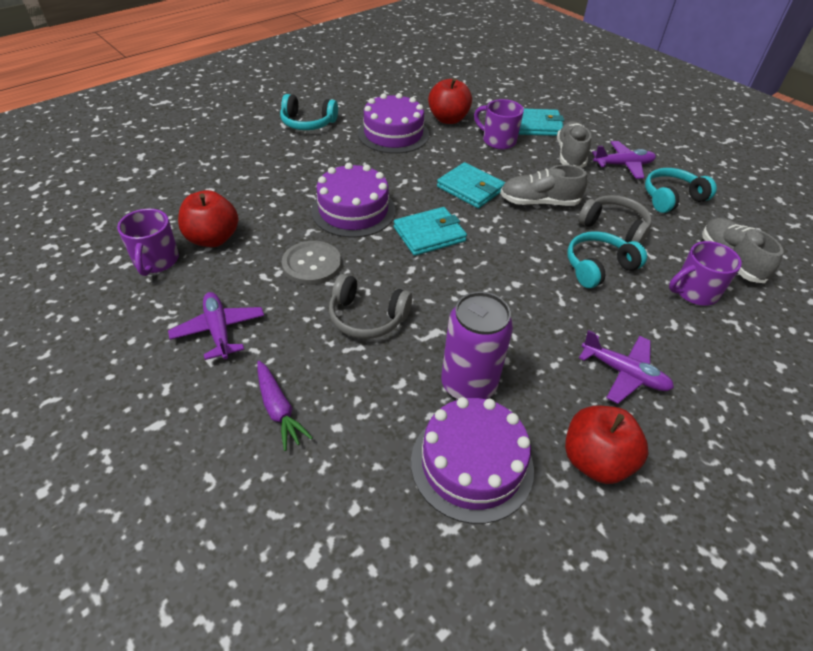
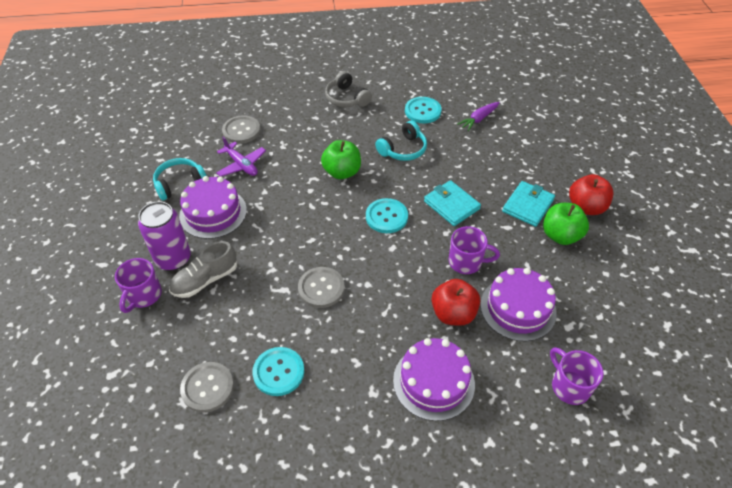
green apple: 0 -> 2
grey button: 1 -> 3
grey headphones: 2 -> 1
grey shoe: 3 -> 1
purple plane: 3 -> 1
red apple: 3 -> 2
turquoise button: 0 -> 3
turquoise headphones: 3 -> 2
turquoise wallet: 3 -> 2

